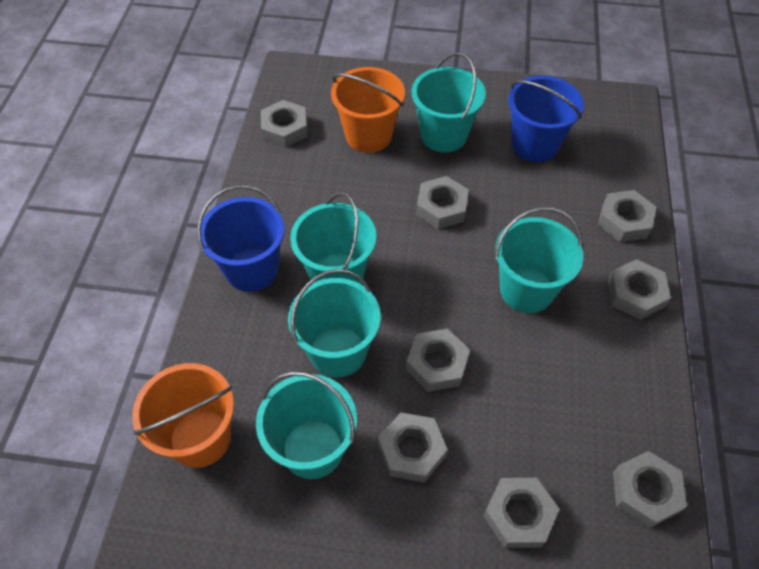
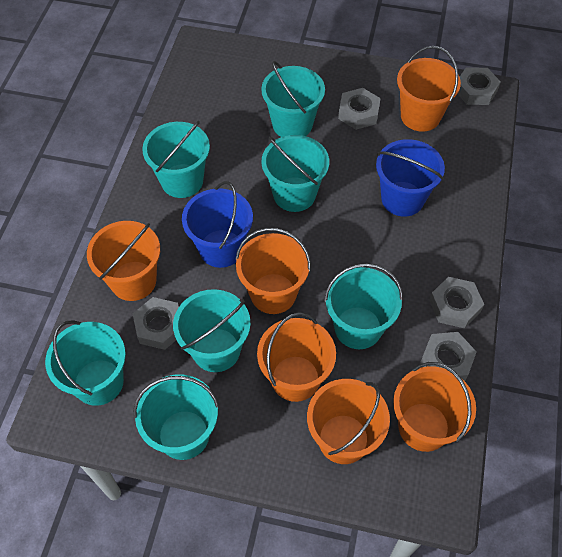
grey nut: 8 -> 5
orange bucket: 2 -> 6
turquoise bucket: 5 -> 7

